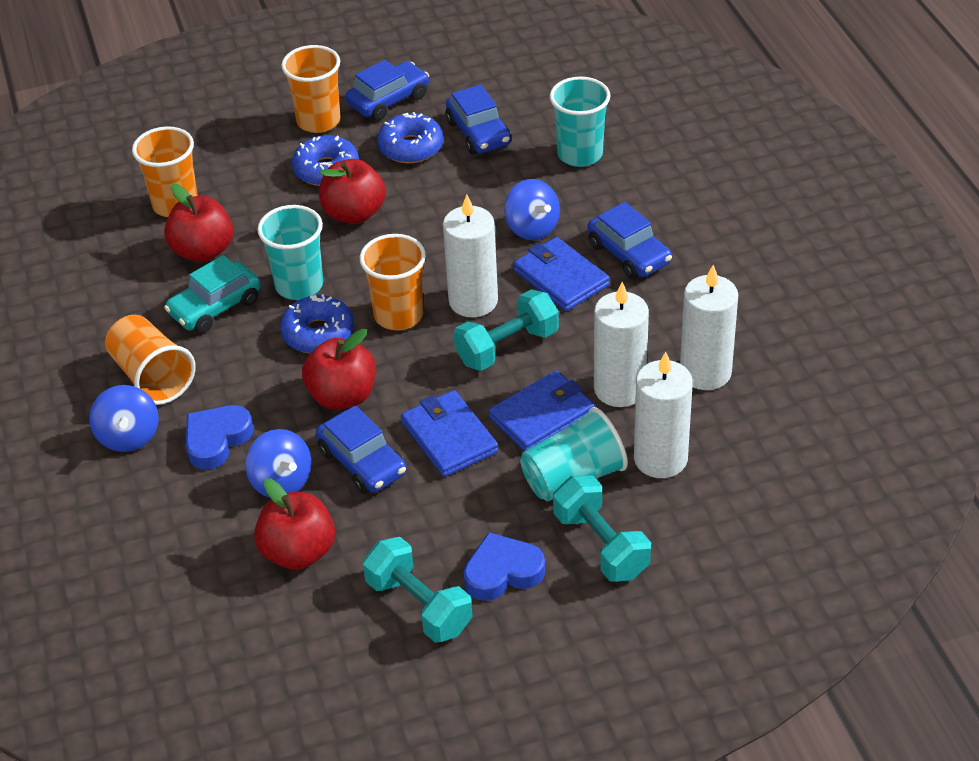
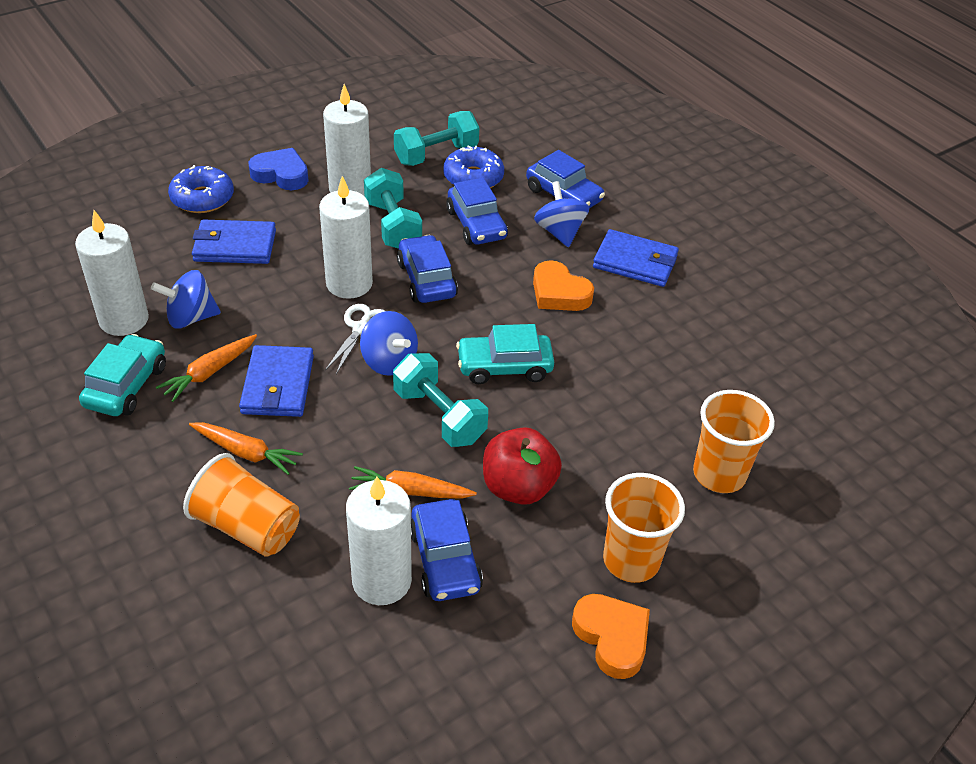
blue donut: 3 -> 2
blue heart: 2 -> 1
orange carrot: 0 -> 3
orange cup: 4 -> 3
orange heart: 0 -> 2
red apple: 4 -> 1
turquoise car: 1 -> 2
turquoise cup: 3 -> 0
white scissors: 0 -> 1

